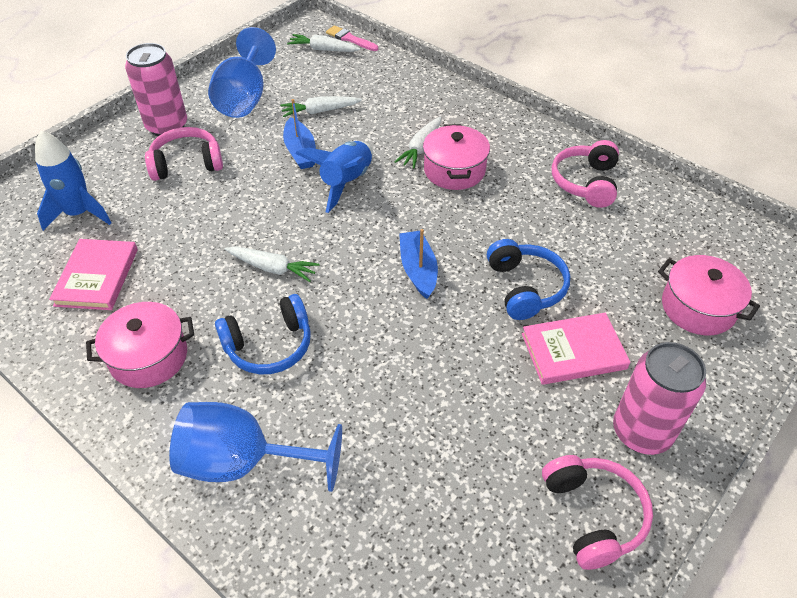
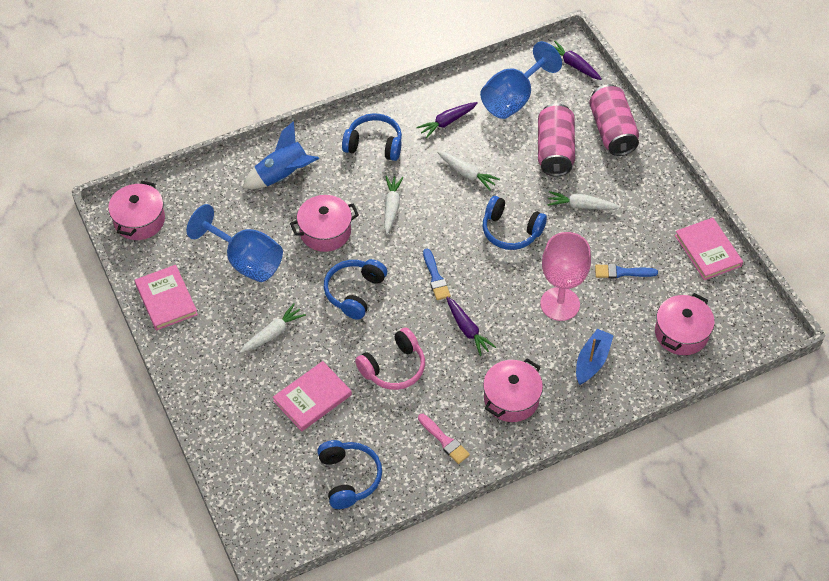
blue boat: 2 -> 1
blue brush: 0 -> 2
blue headphones: 2 -> 4
blue rocket: 2 -> 1
pink book: 2 -> 3
pink goblet: 0 -> 1
pink headphones: 3 -> 1
pink pot: 3 -> 4
purple carrot: 0 -> 3

